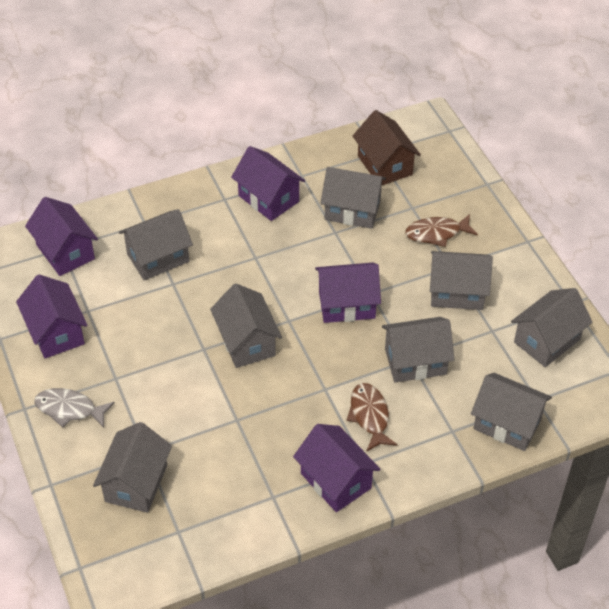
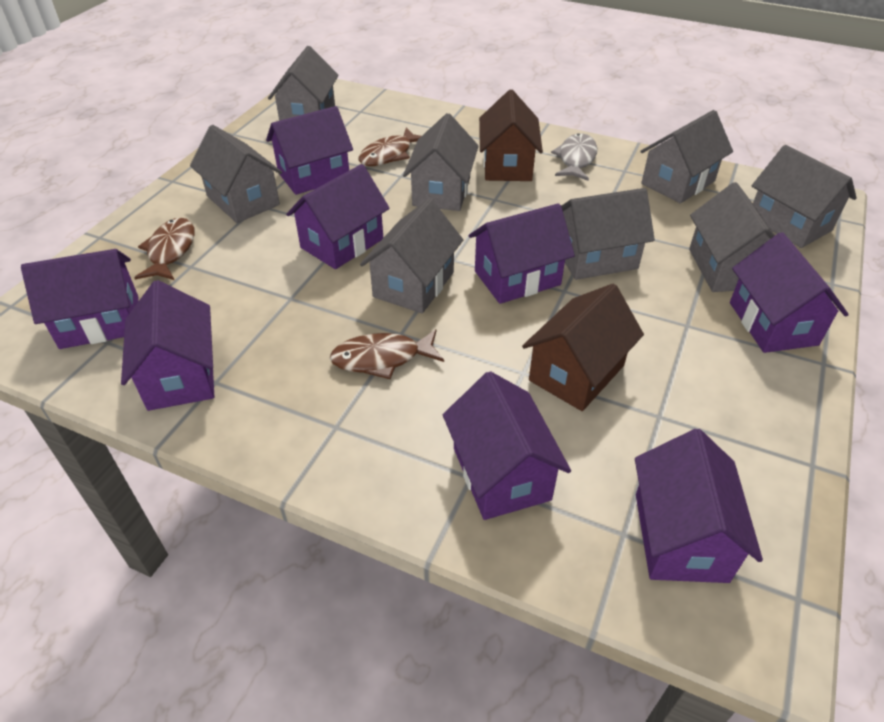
brown fish: 2 -> 3
brown house: 1 -> 2
purple house: 5 -> 8

